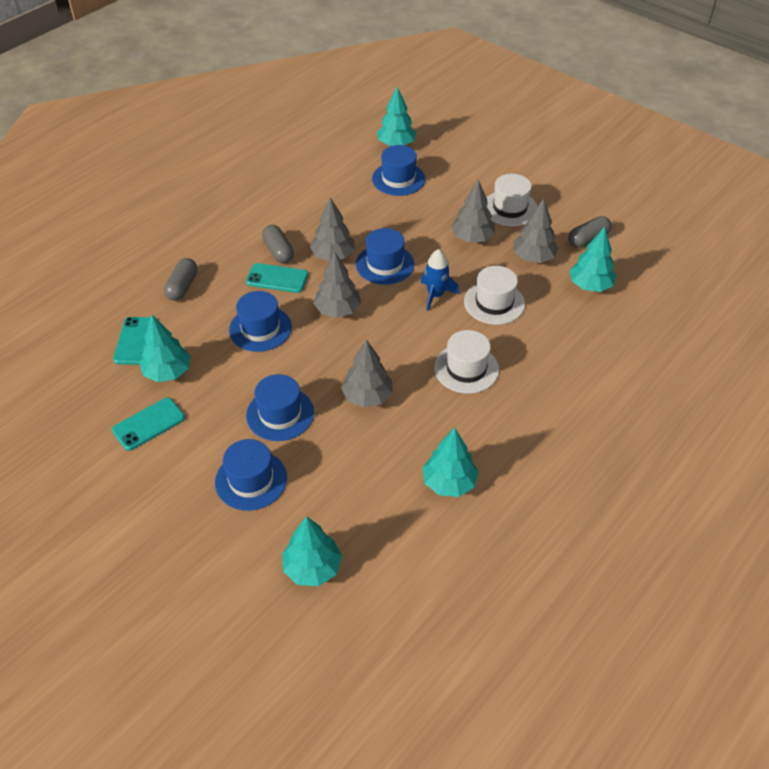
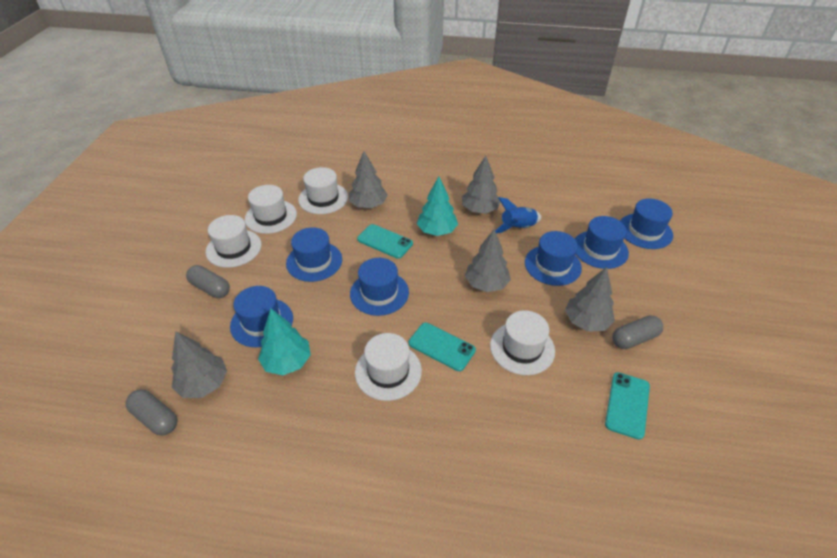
blue hat: 5 -> 6
turquoise tree: 5 -> 2
white hat: 3 -> 5

